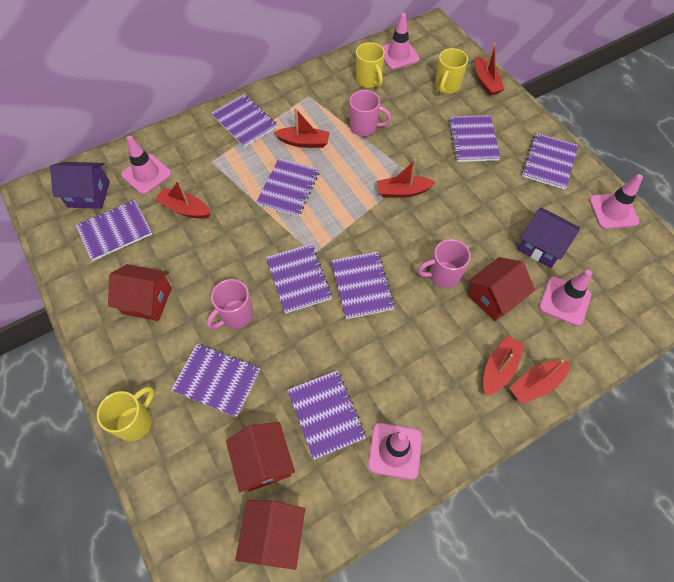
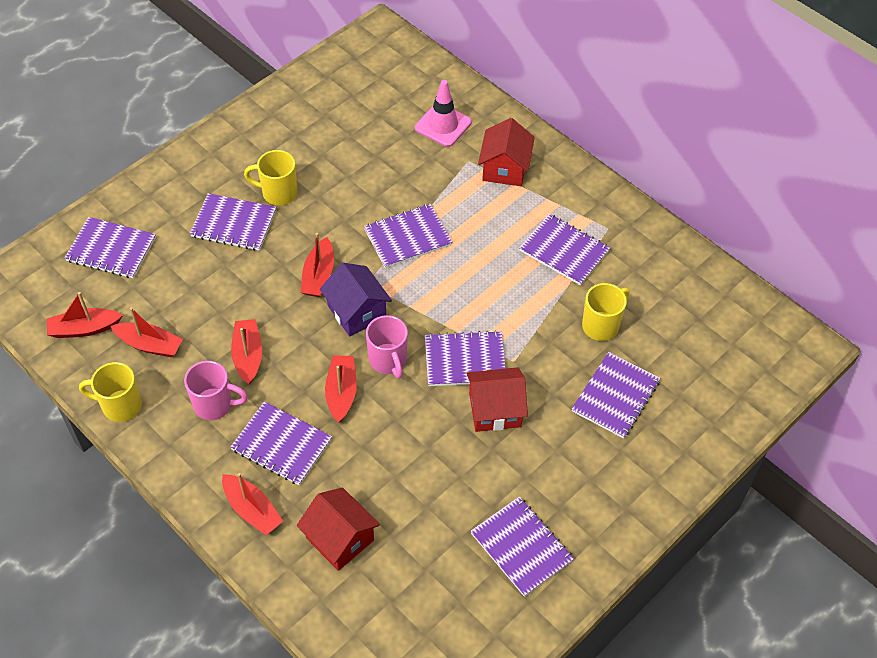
pink mug: 3 -> 2
pink traffic cone: 5 -> 1
purple house: 2 -> 1
purple notebook: 9 -> 8
red house: 4 -> 3

